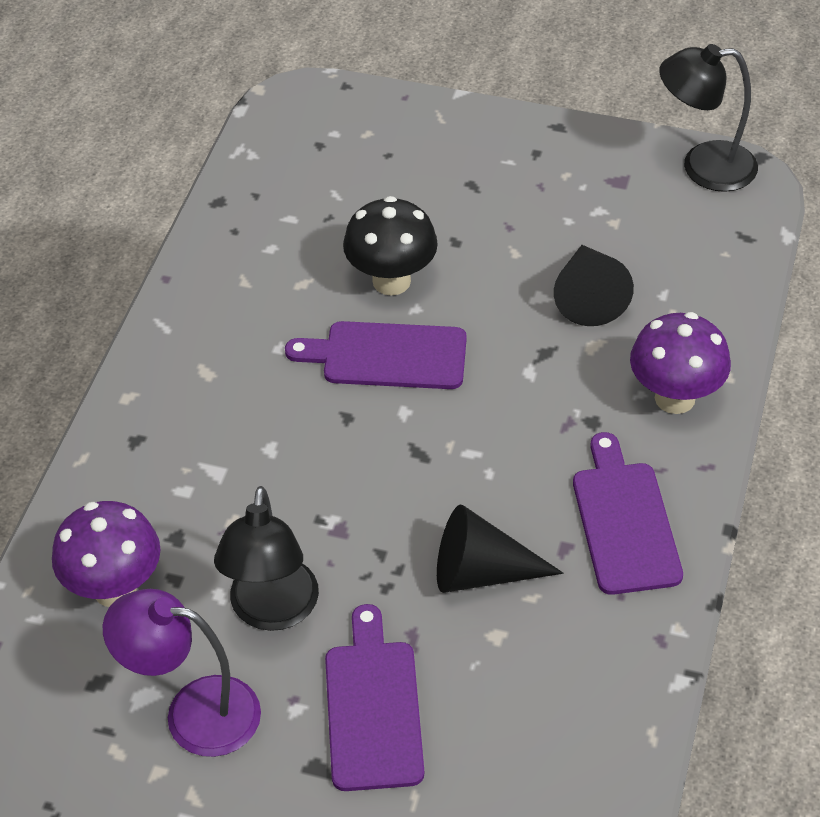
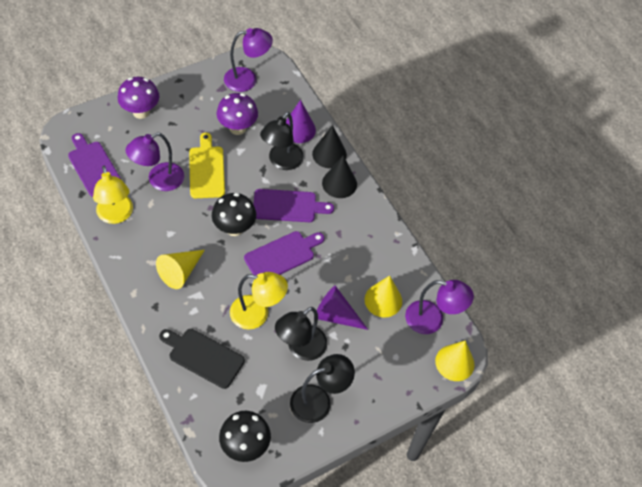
black cutting board: 0 -> 1
black lamp: 2 -> 3
black mushroom: 1 -> 2
purple cone: 0 -> 2
purple lamp: 1 -> 3
yellow cone: 0 -> 3
yellow cutting board: 0 -> 1
yellow lamp: 0 -> 2

